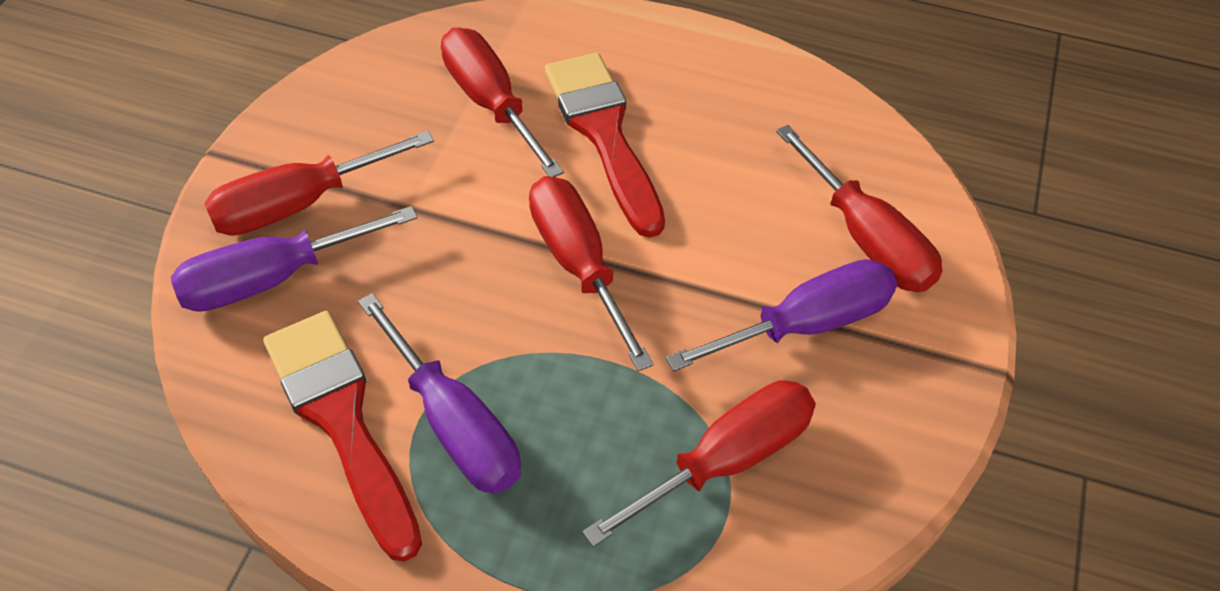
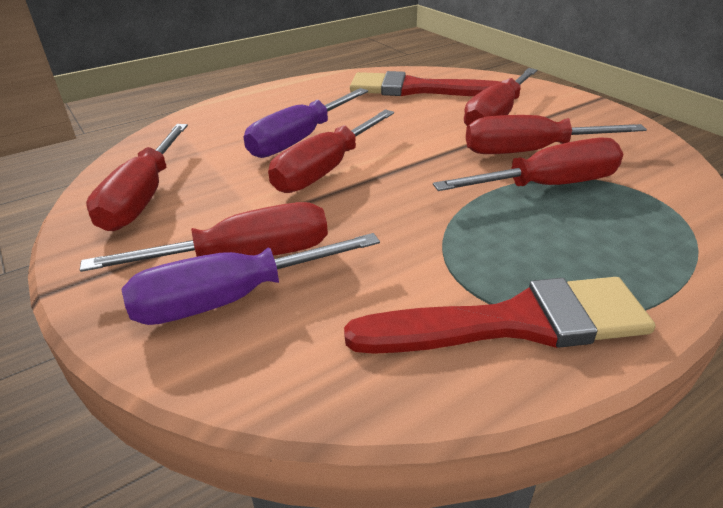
purple screwdriver: 3 -> 2
red screwdriver: 5 -> 6

